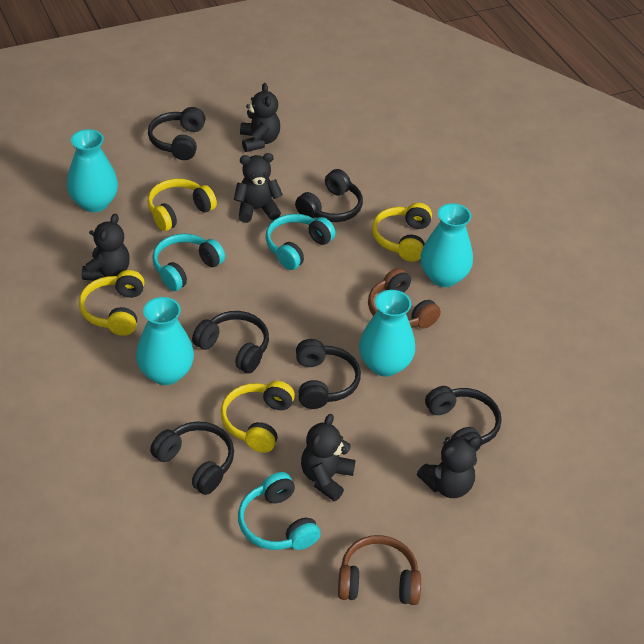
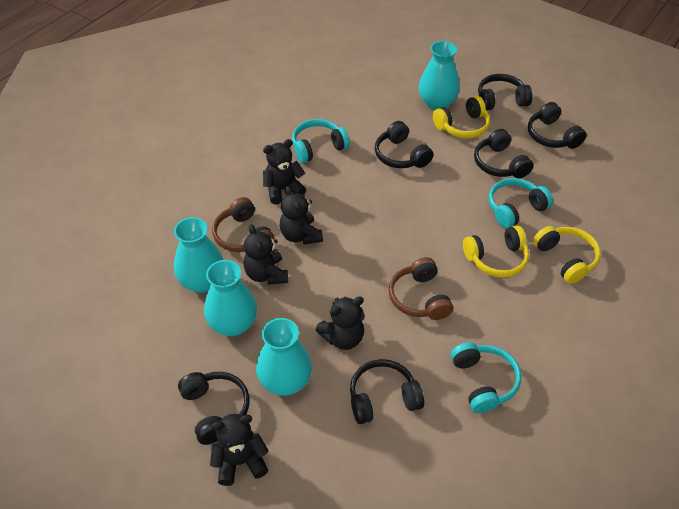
yellow headphones: 4 -> 3

